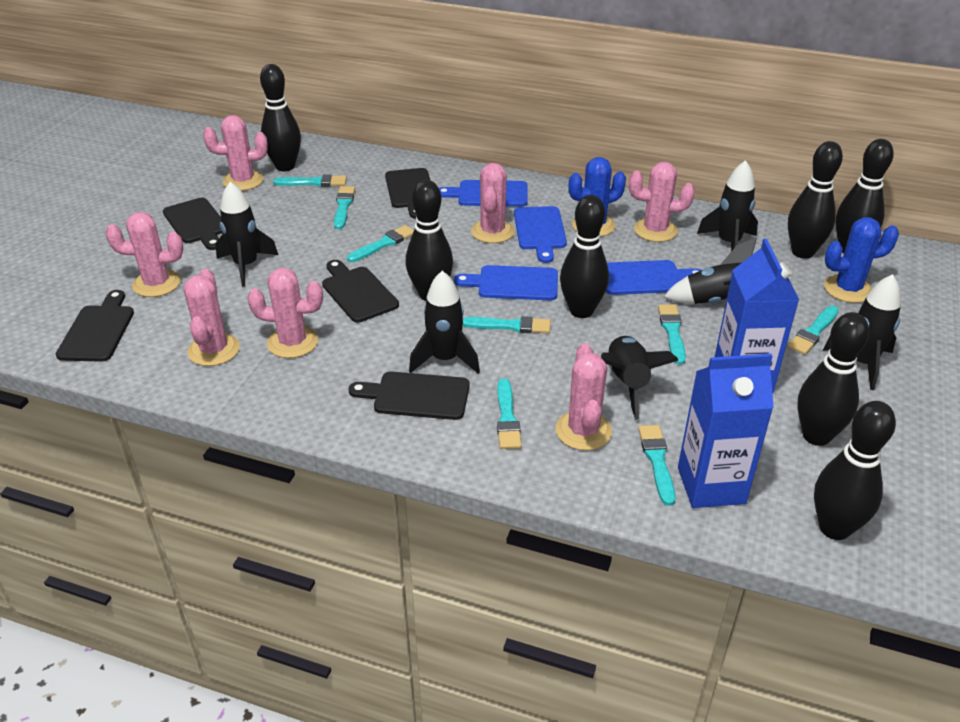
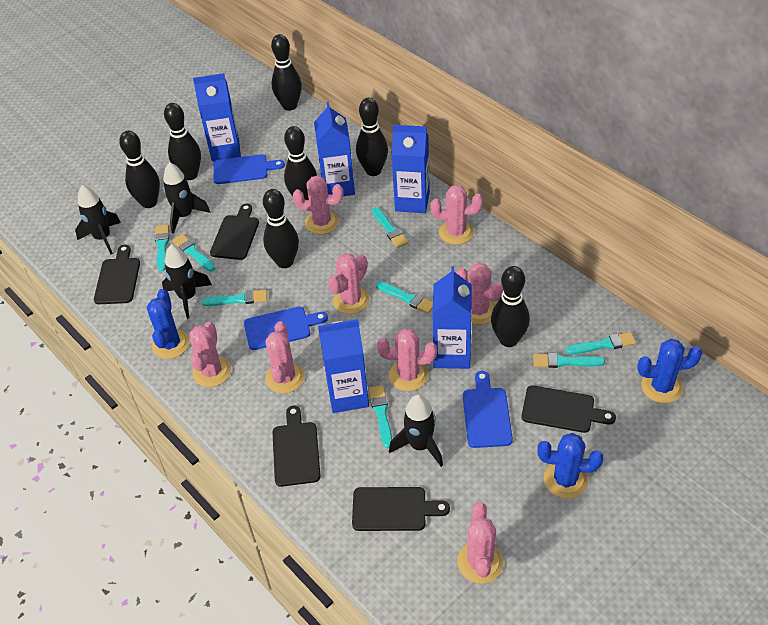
black rocket: 6 -> 4
blue cactus: 2 -> 3
blue carton: 2 -> 5
blue cutting board: 4 -> 3
pink cactus: 7 -> 8

